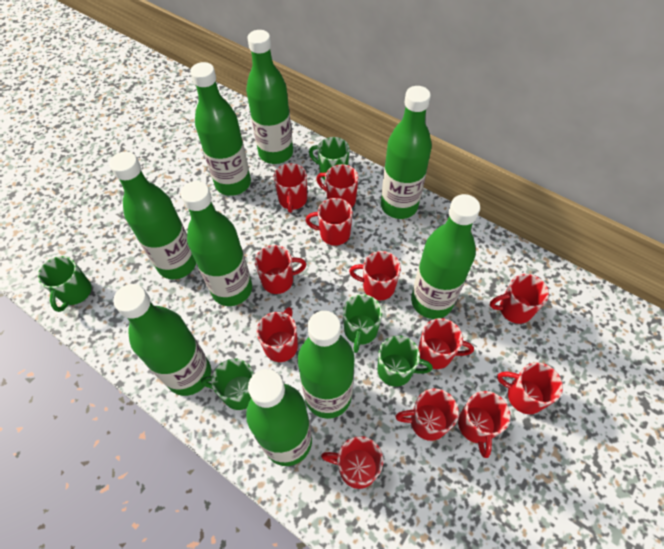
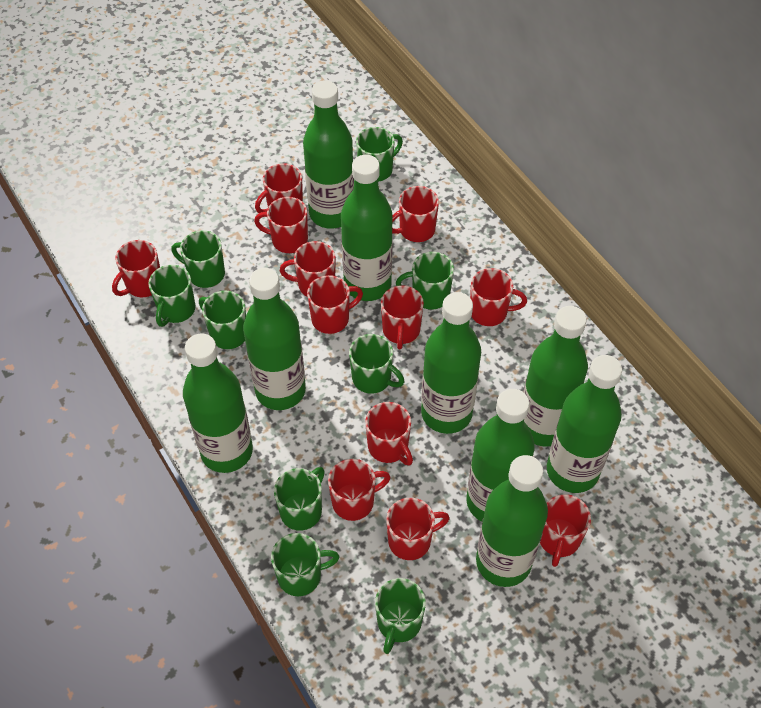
green mug: 5 -> 9

